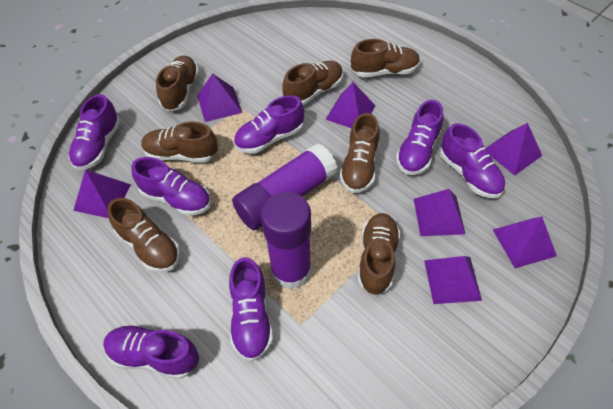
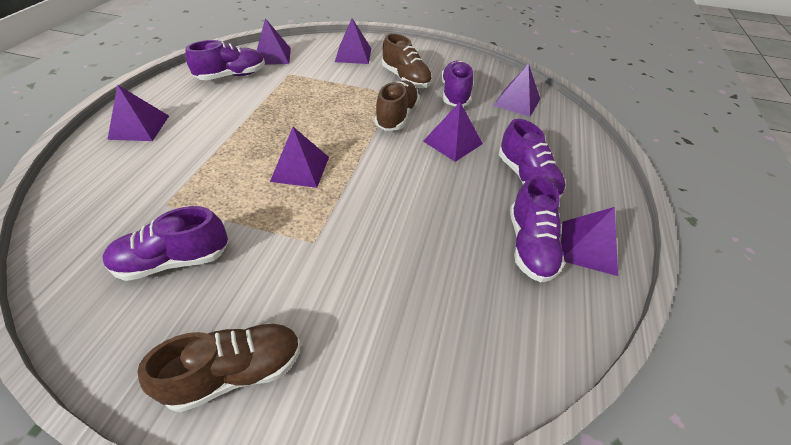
brown shoe: 7 -> 3
purple glue stick: 2 -> 0
purple shoe: 7 -> 5

